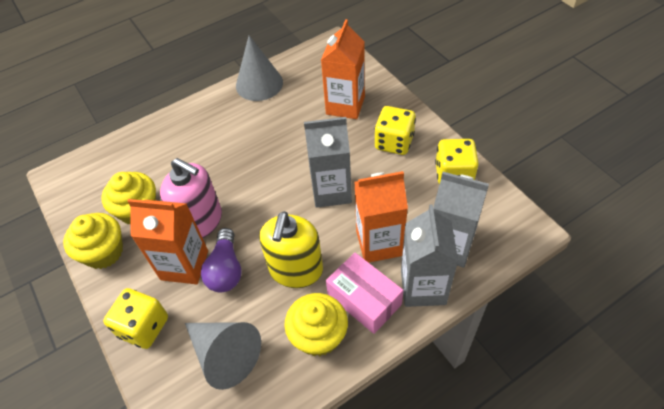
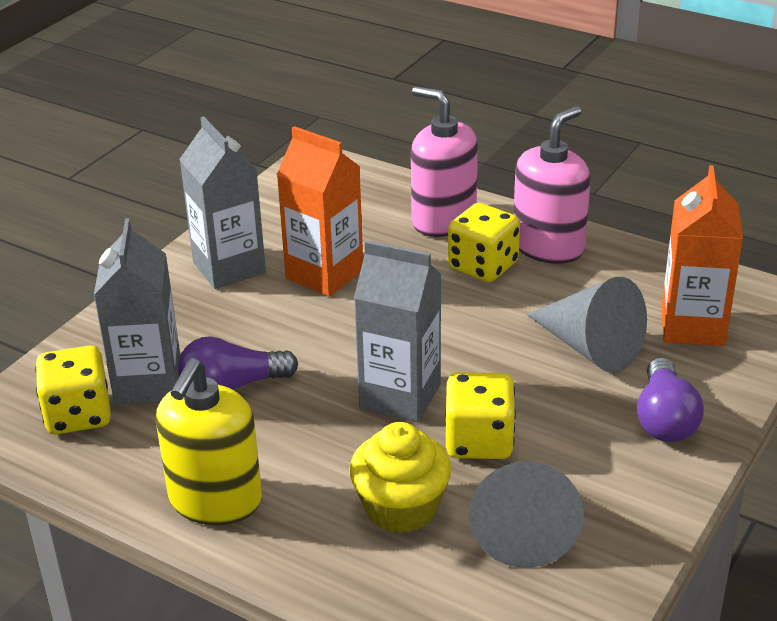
orange carton: 3 -> 2
pink box: 1 -> 0
pink soap dispenser: 1 -> 2
purple light bulb: 1 -> 2
yellow cupcake: 3 -> 1

